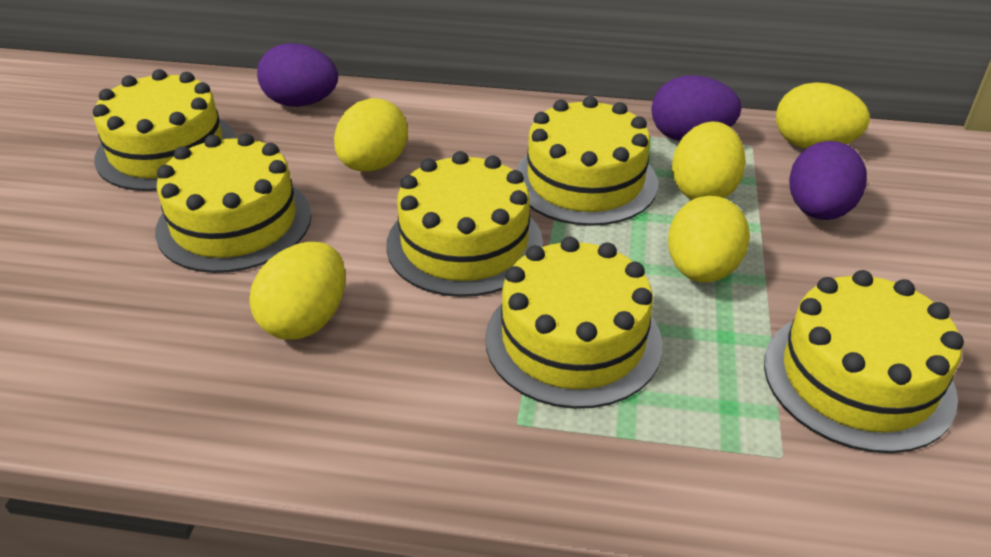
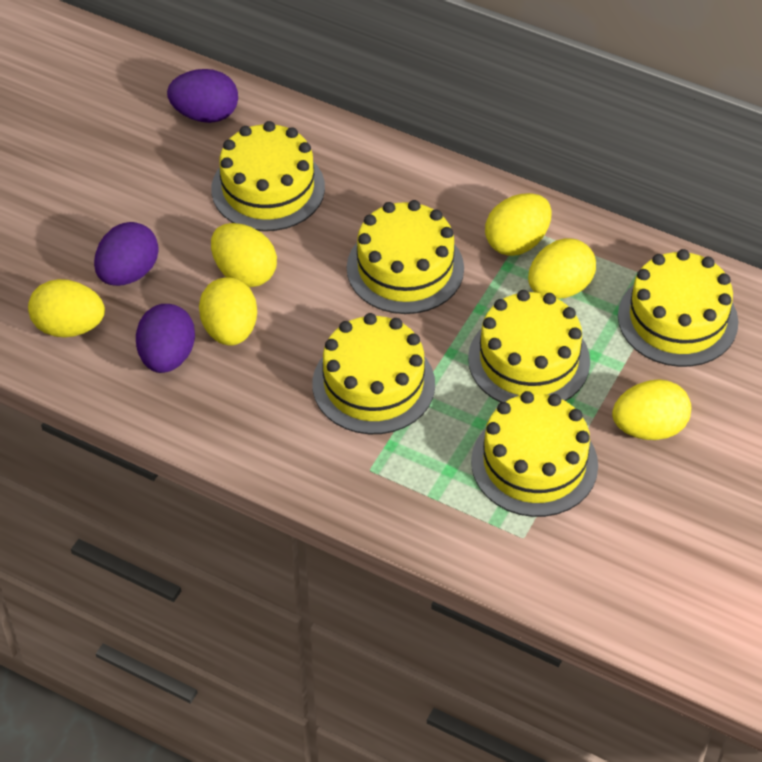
yellow egg: 5 -> 6

